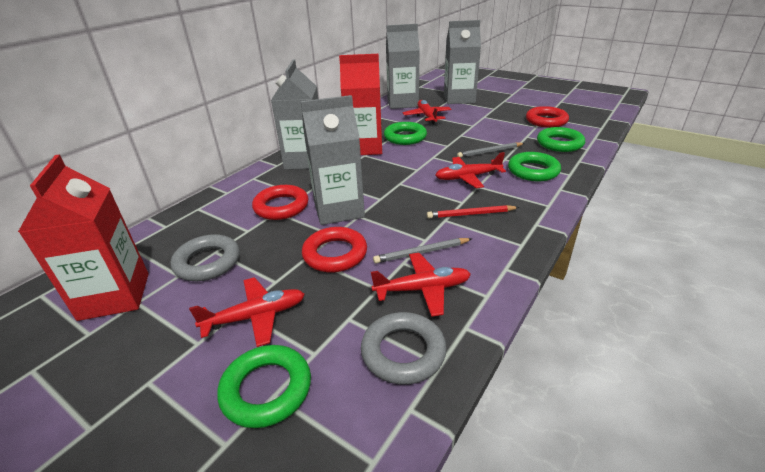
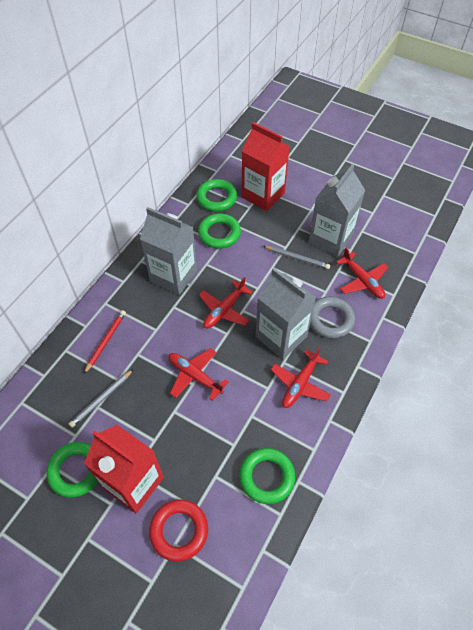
grey carton: 4 -> 3
grey ring: 2 -> 1
red ring: 3 -> 1

